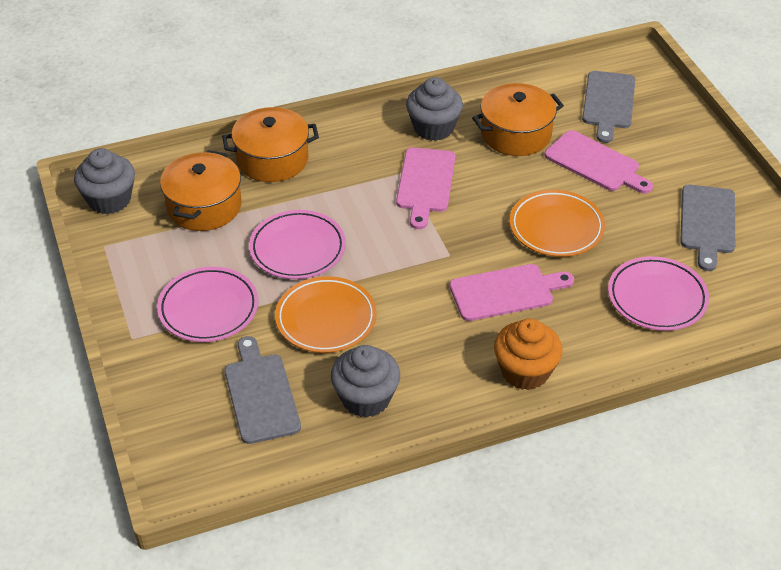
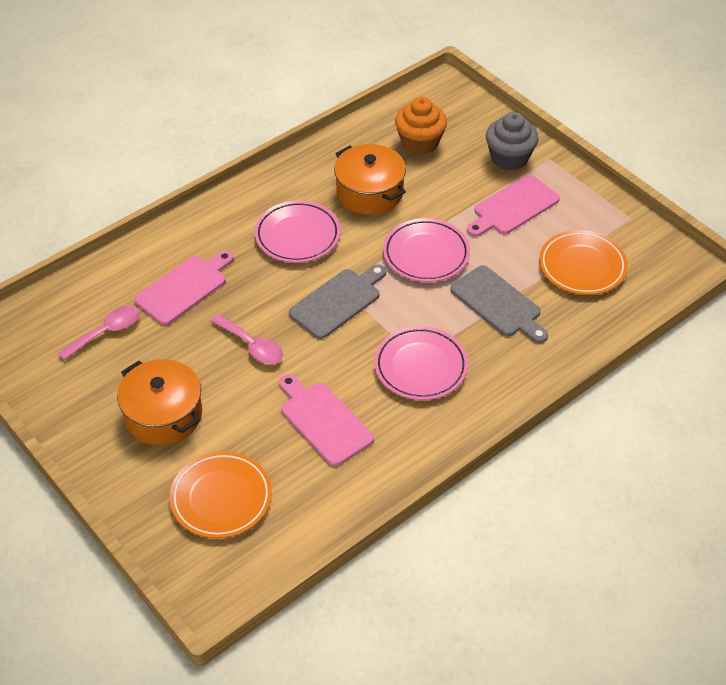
grey cupcake: 3 -> 1
grey cutting board: 3 -> 2
orange pot: 3 -> 2
pink spoon: 0 -> 2

